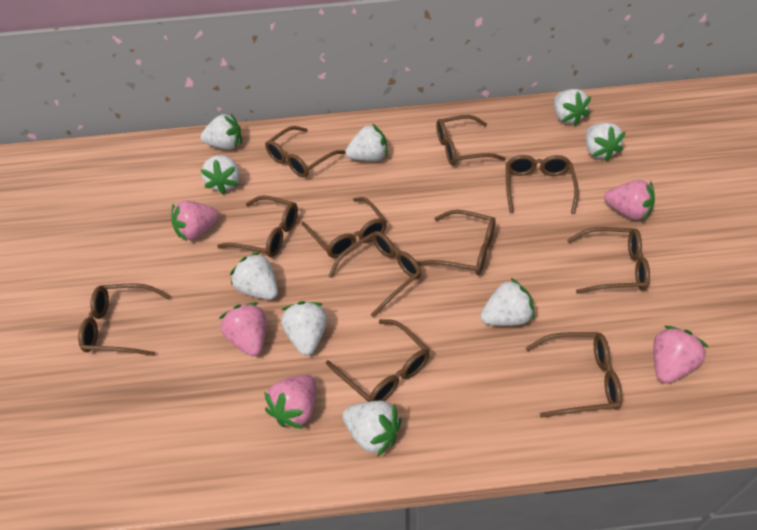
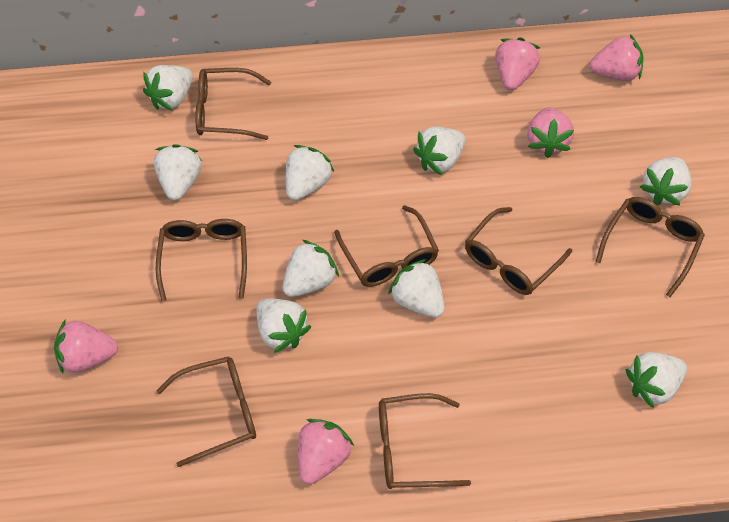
brown glasses: 11 -> 7

